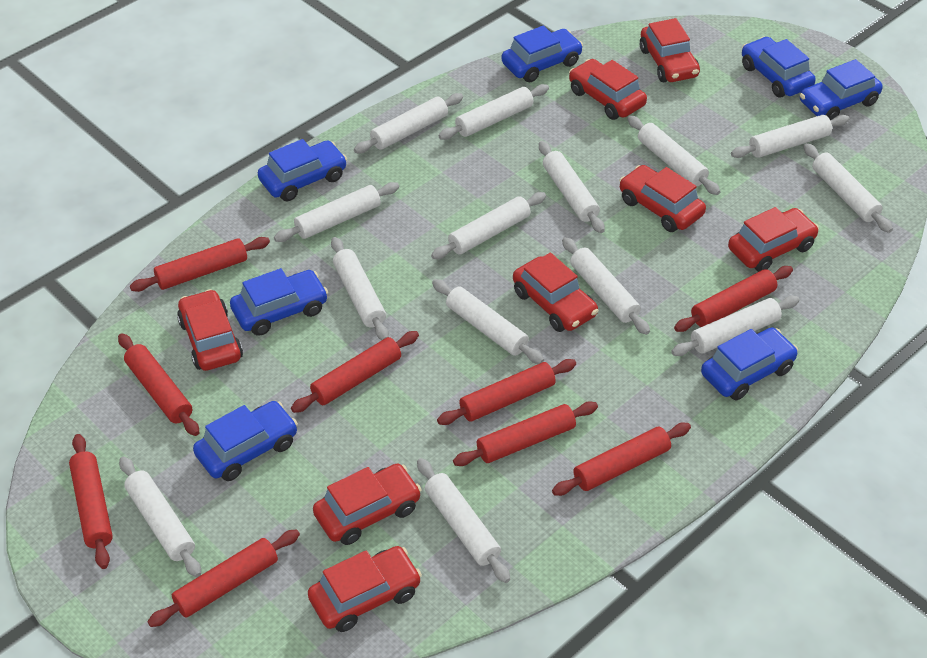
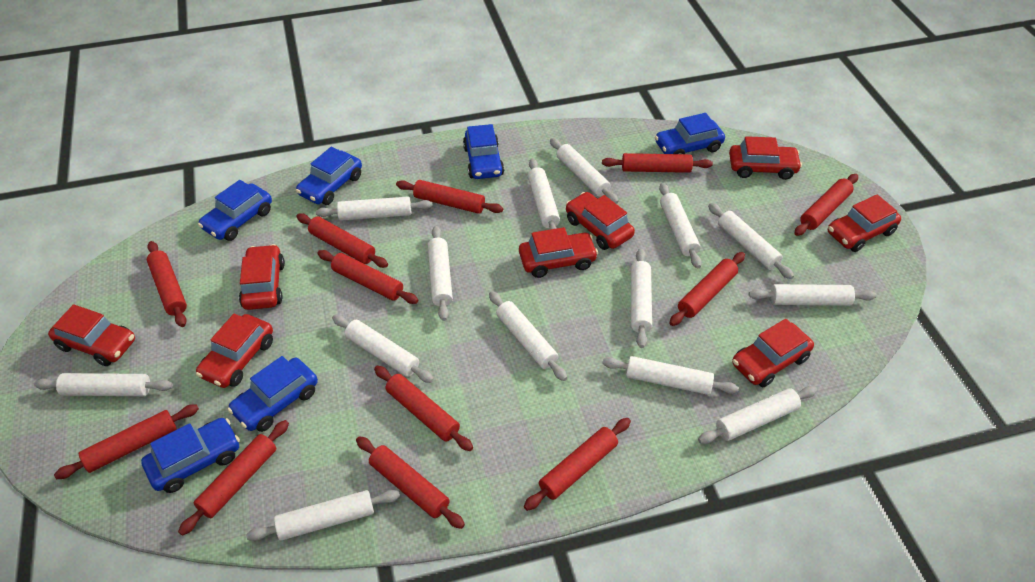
blue car: 7 -> 6
red rolling pin: 9 -> 12

